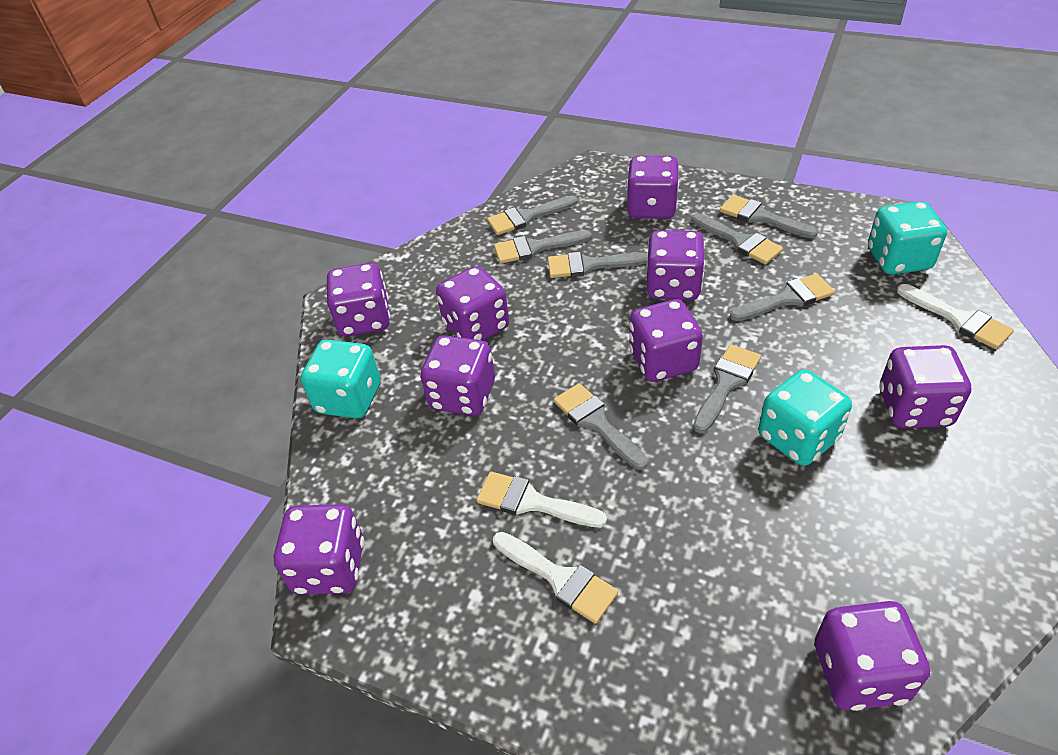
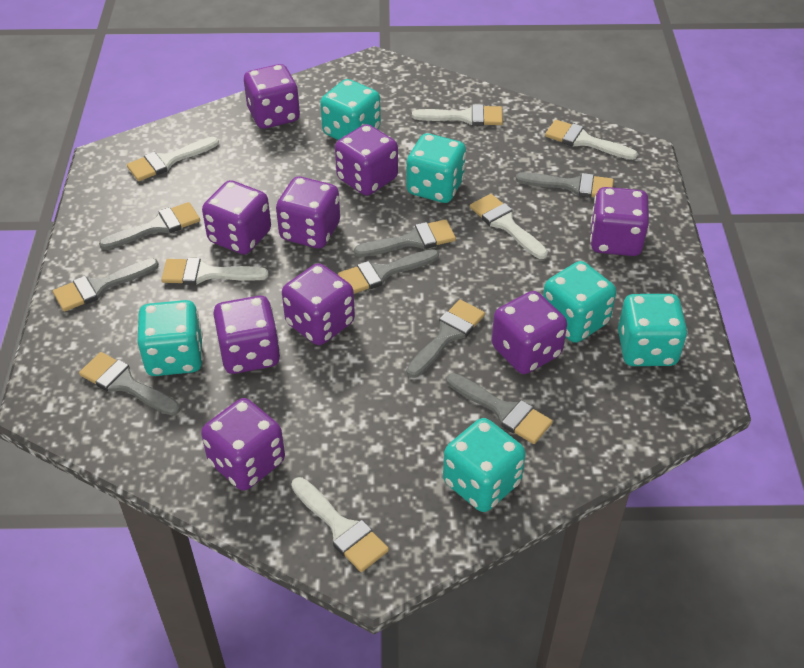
turquoise dice: 3 -> 6
white brush: 3 -> 6

